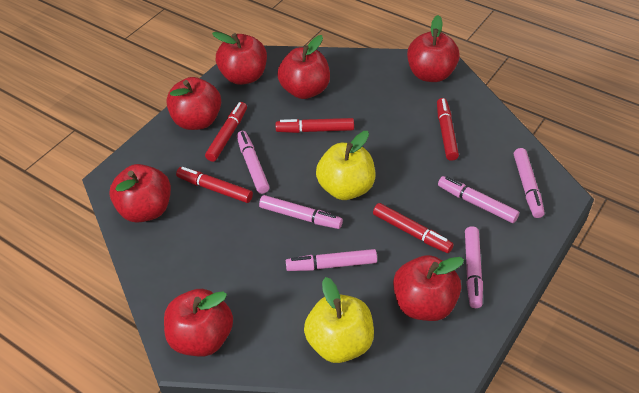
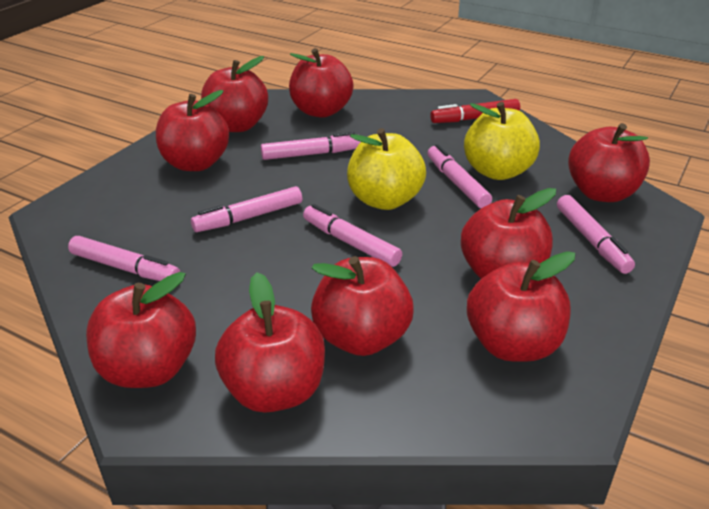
red apple: 7 -> 9
red marker: 5 -> 1

